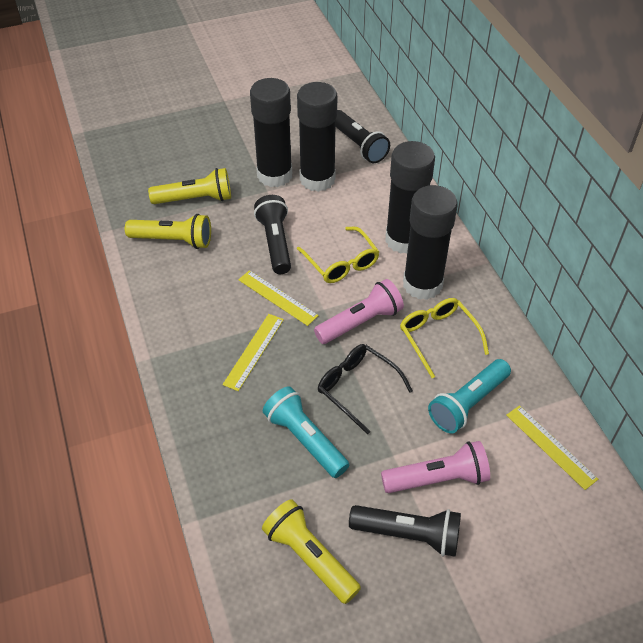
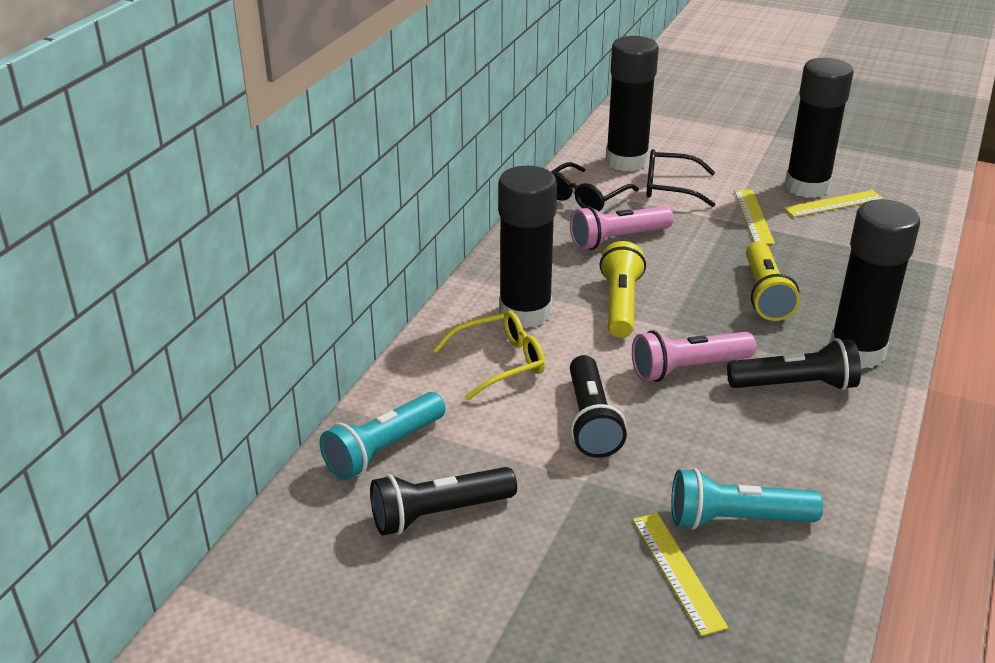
black glasses: 1 -> 2
yellow flashlight: 3 -> 2
yellow glasses: 2 -> 1

